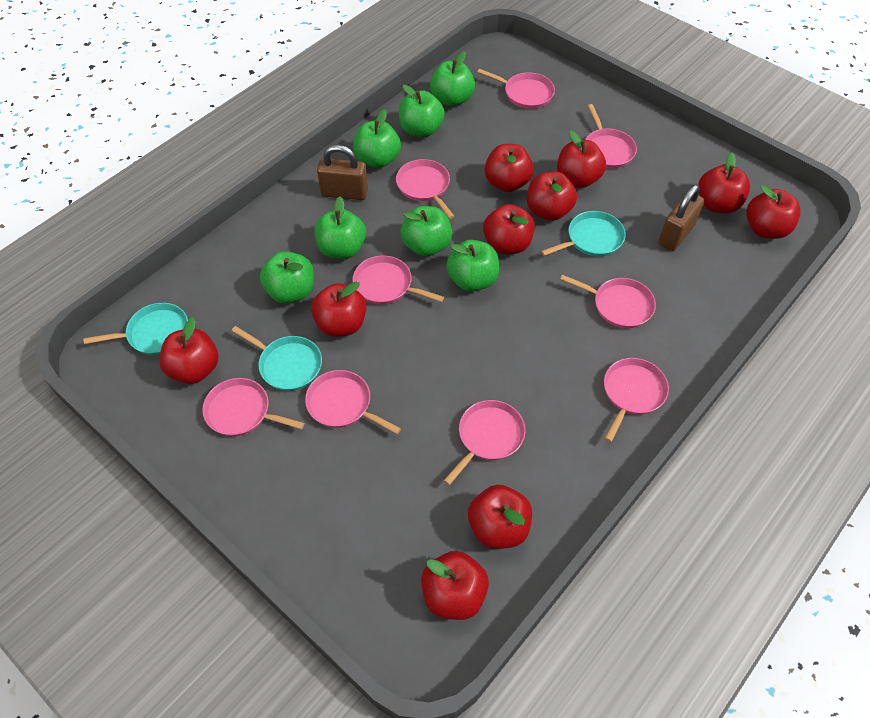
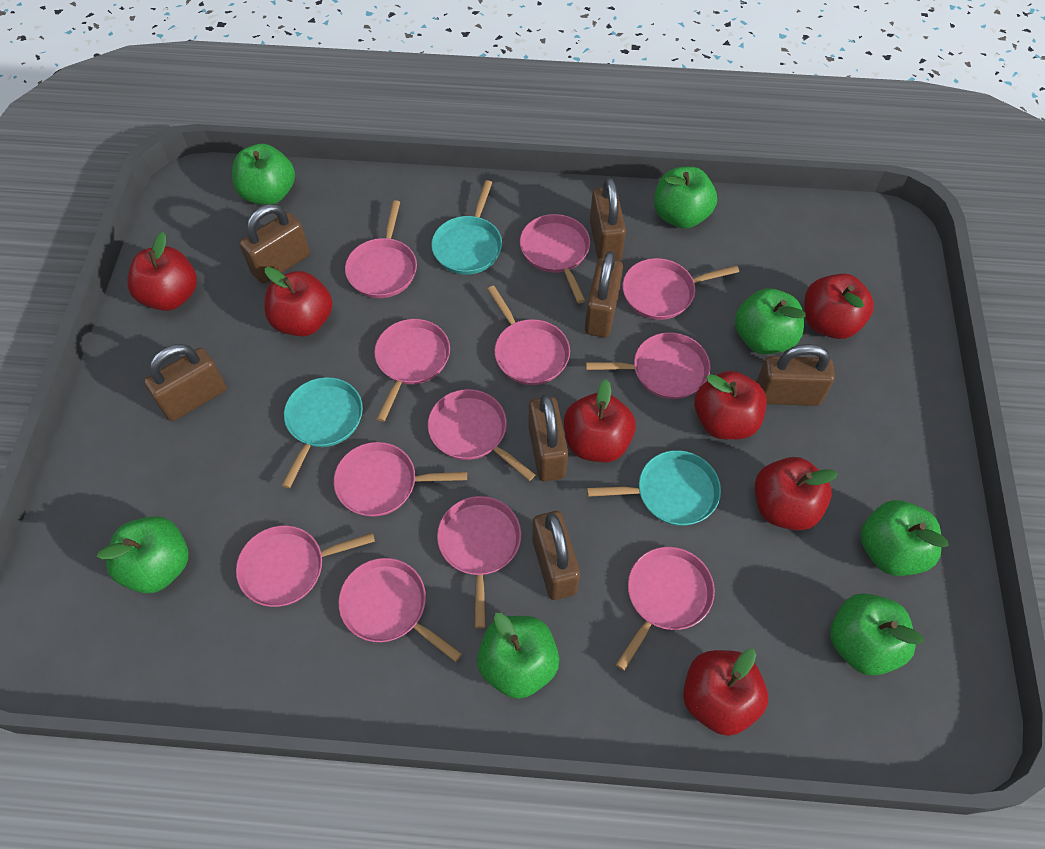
brown padlock: 2 -> 7
pink pan: 9 -> 12
red apple: 10 -> 7

